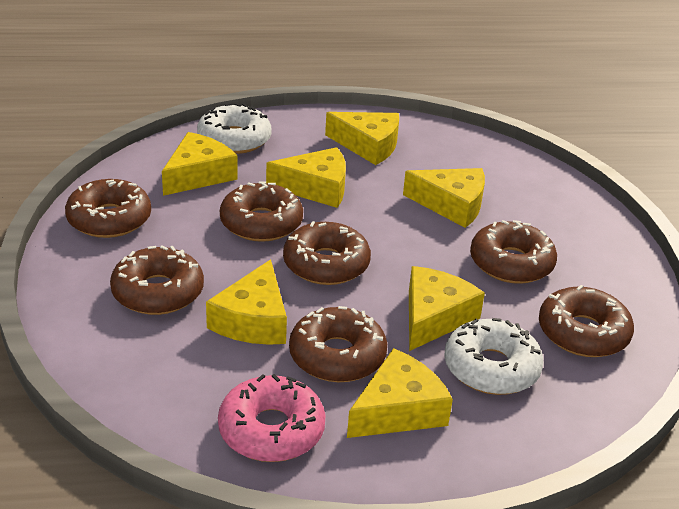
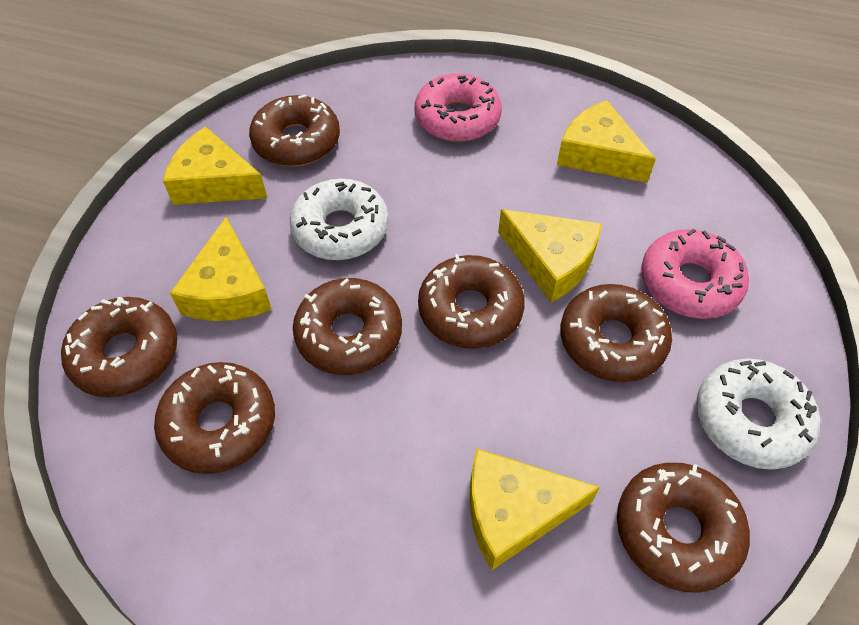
pink donut: 1 -> 2
yellow cheese: 7 -> 5

